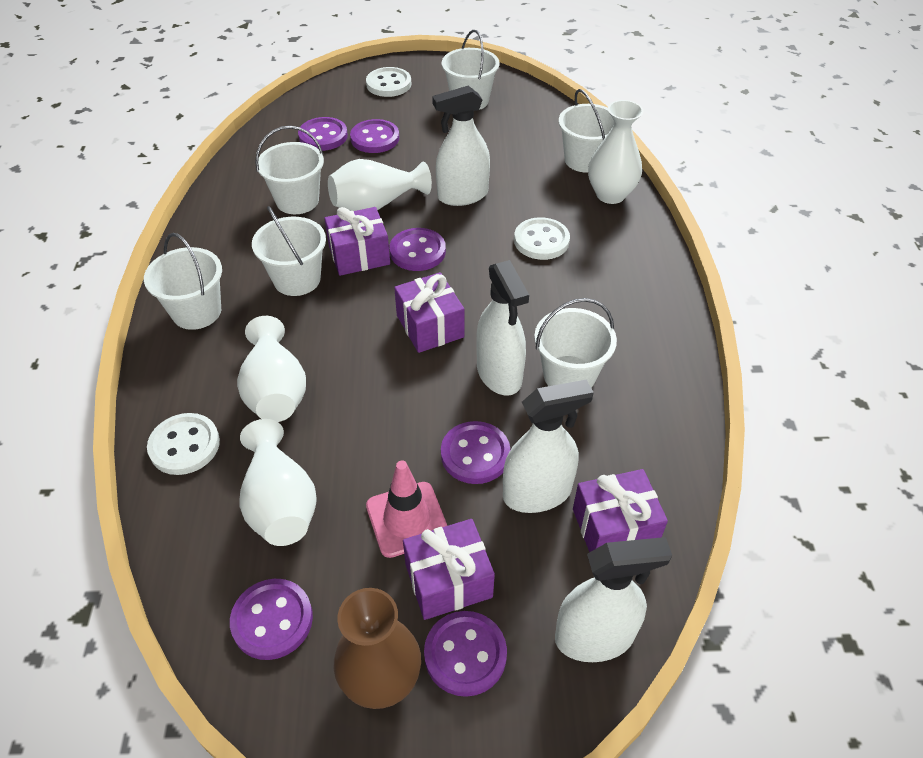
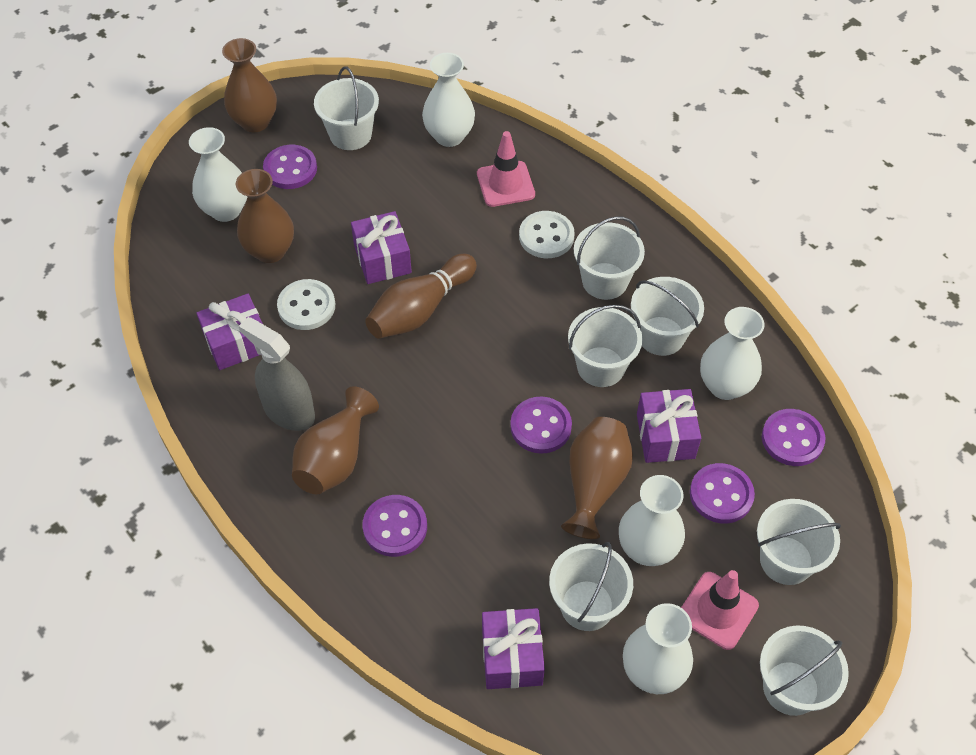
brown bowling pin: 0 -> 1
brown vase: 1 -> 4
grey spray bottle: 0 -> 1
pink traffic cone: 1 -> 2
purple button: 6 -> 5
white bucket: 6 -> 7
white button: 3 -> 2
white spray bottle: 4 -> 0
white vase: 4 -> 5

